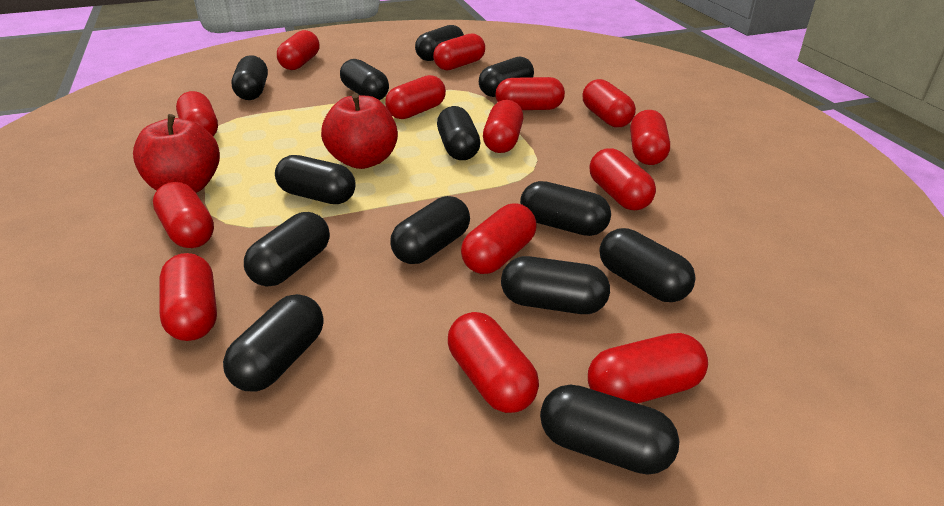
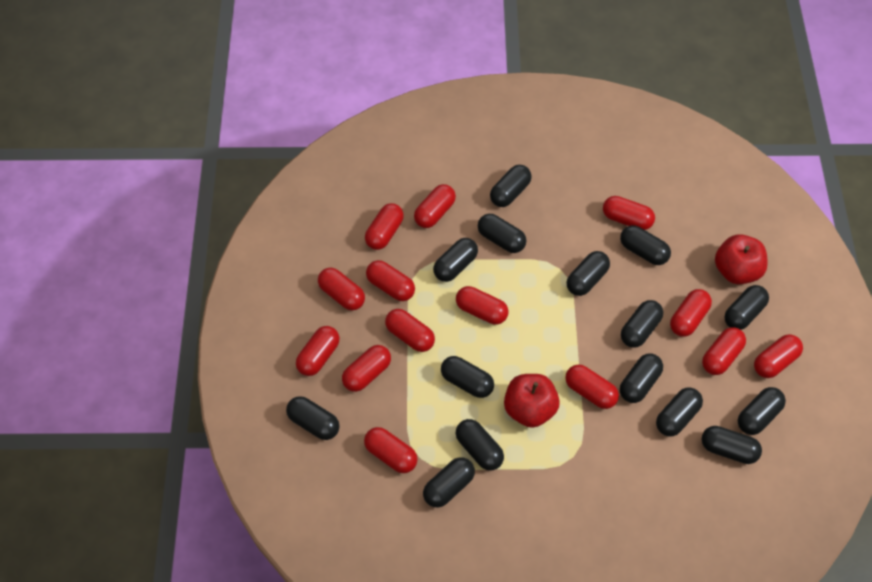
black capsule: 13 -> 15

